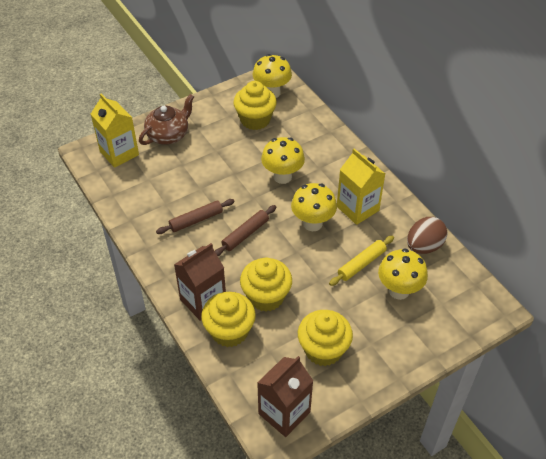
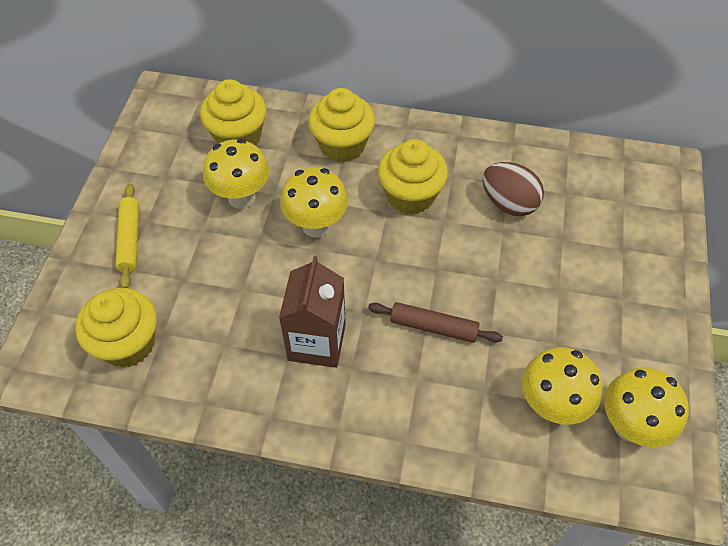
brown carton: 2 -> 1
brown rolling pin: 2 -> 1
brown teapot: 1 -> 0
yellow carton: 2 -> 0

